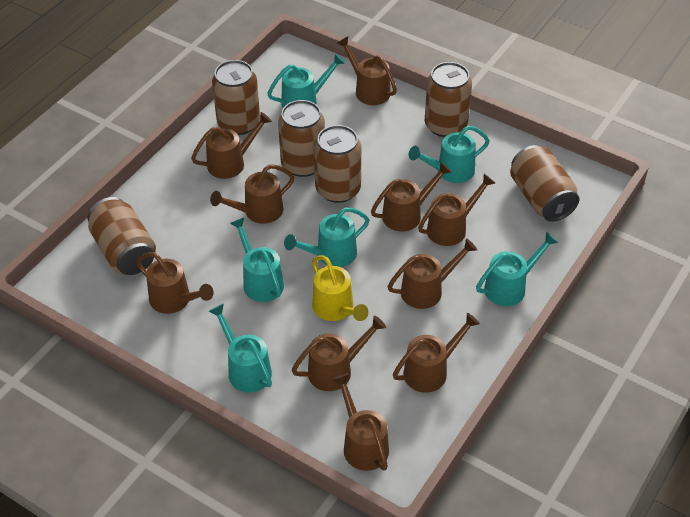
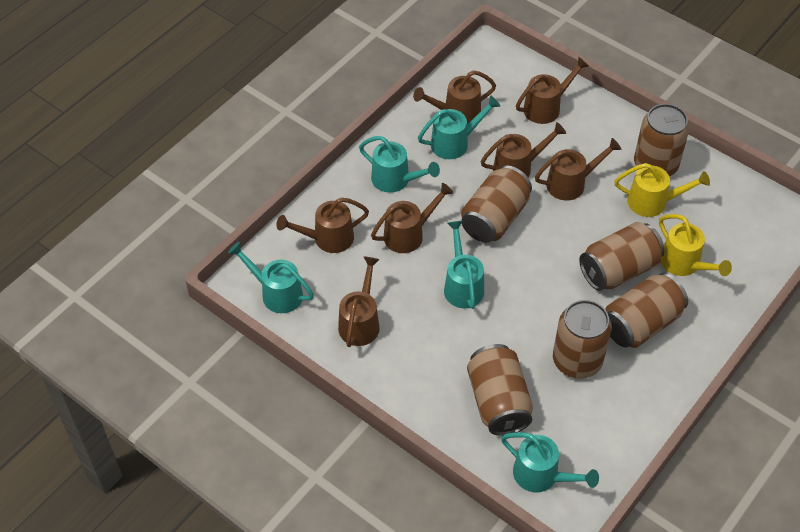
brown watering can: 10 -> 7
turquoise watering can: 6 -> 5
yellow watering can: 1 -> 2

